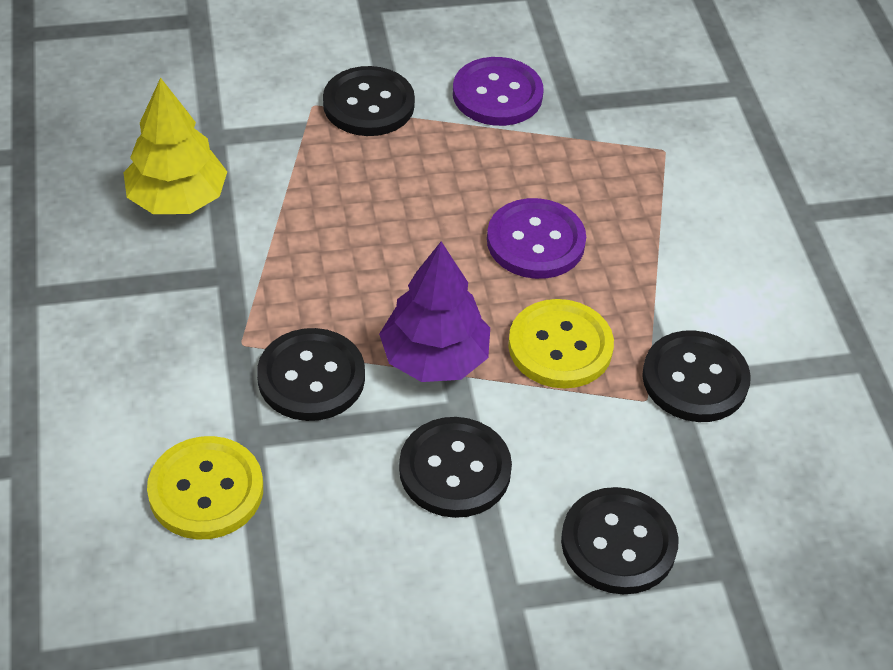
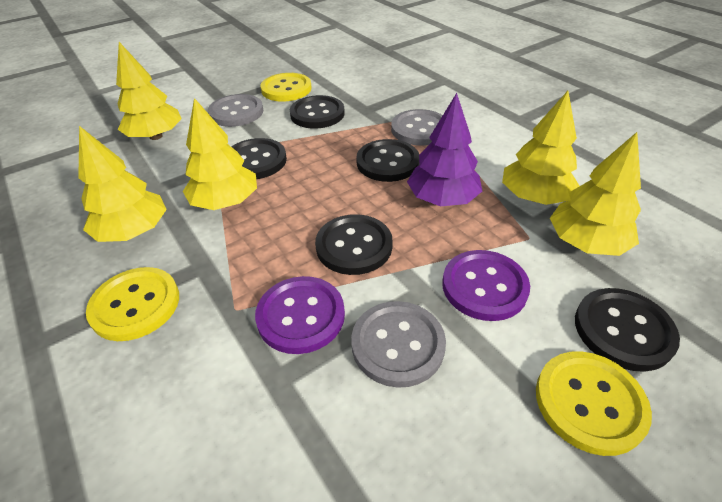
grey button: 0 -> 3
yellow button: 2 -> 3
yellow tree: 1 -> 5

